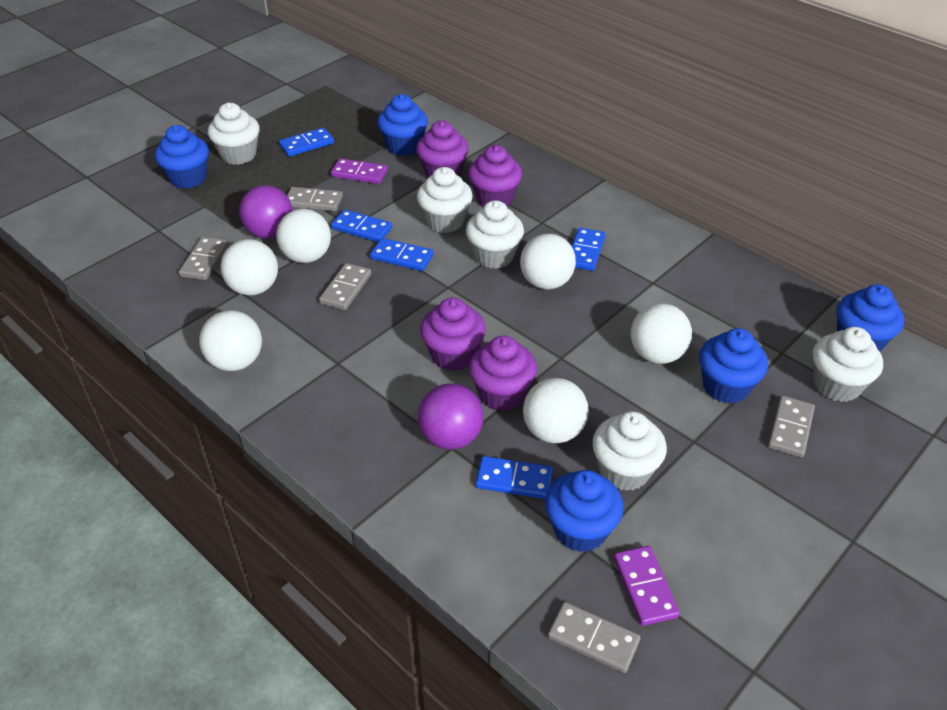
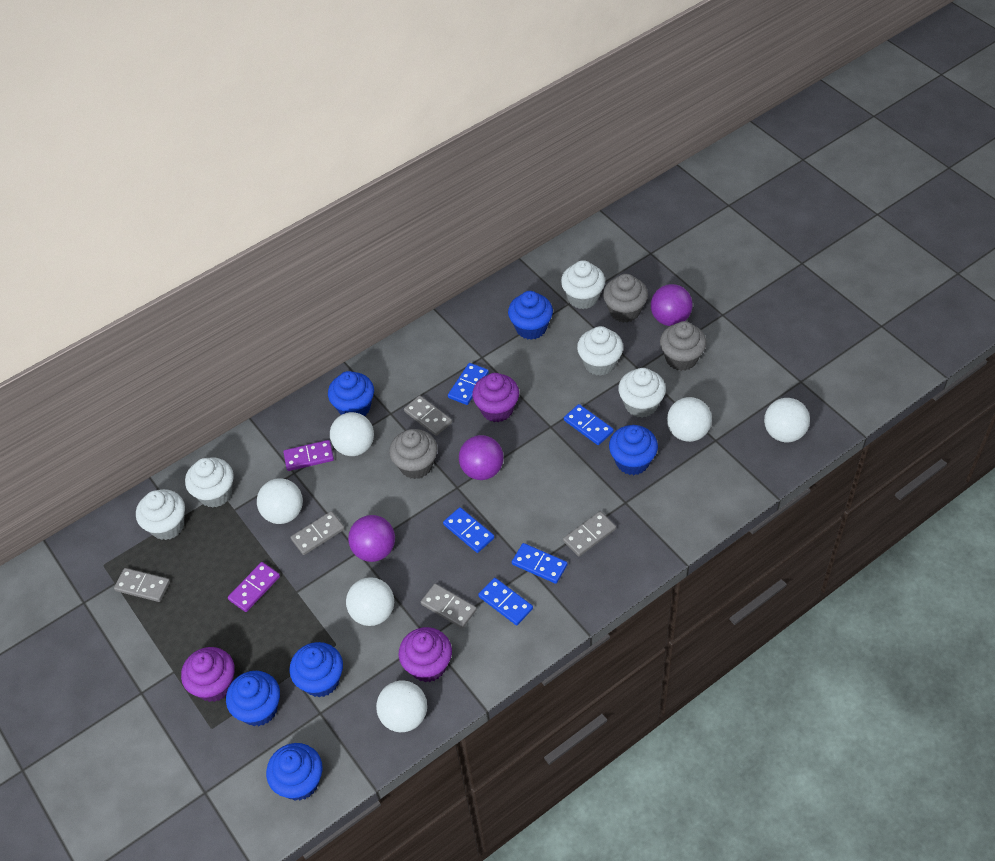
blue cupcake: 5 -> 6
grey cupcake: 0 -> 3
purple ball: 2 -> 3
purple cupcake: 4 -> 3

